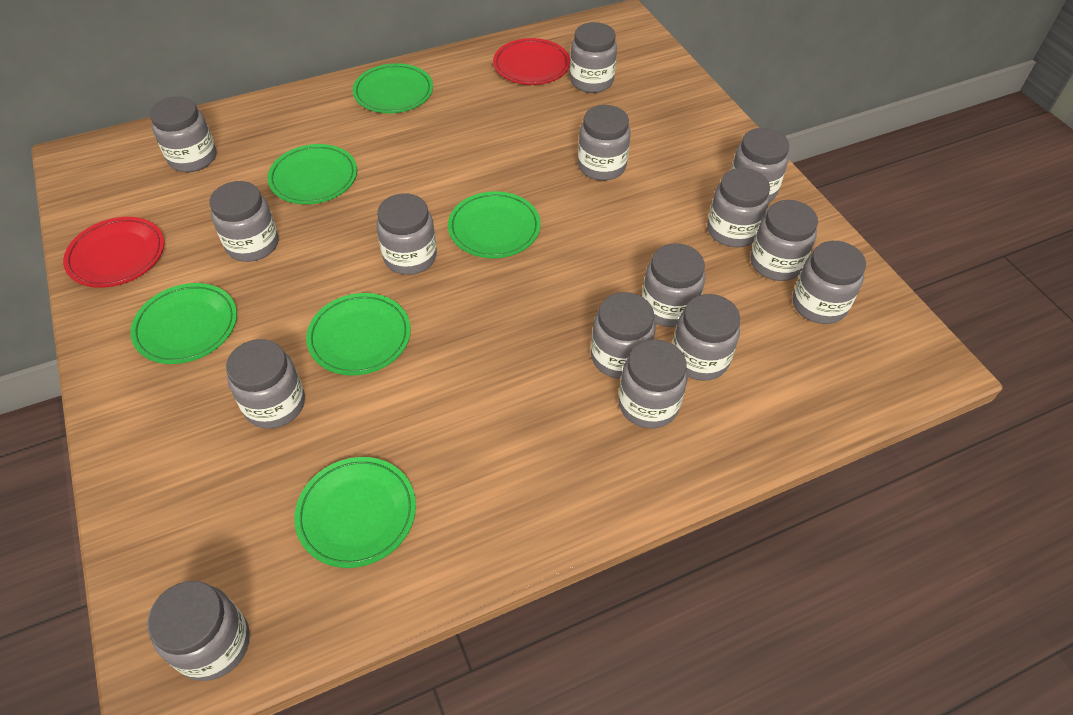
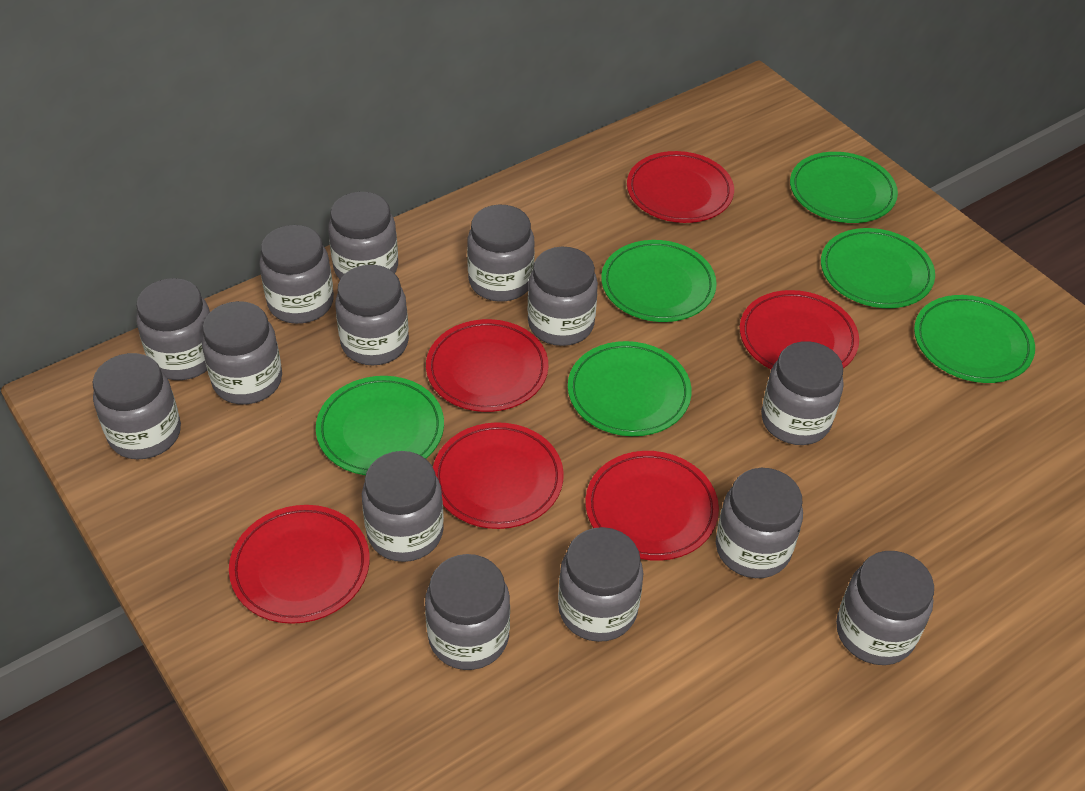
grey jar: 15 -> 14
red plate: 2 -> 6

